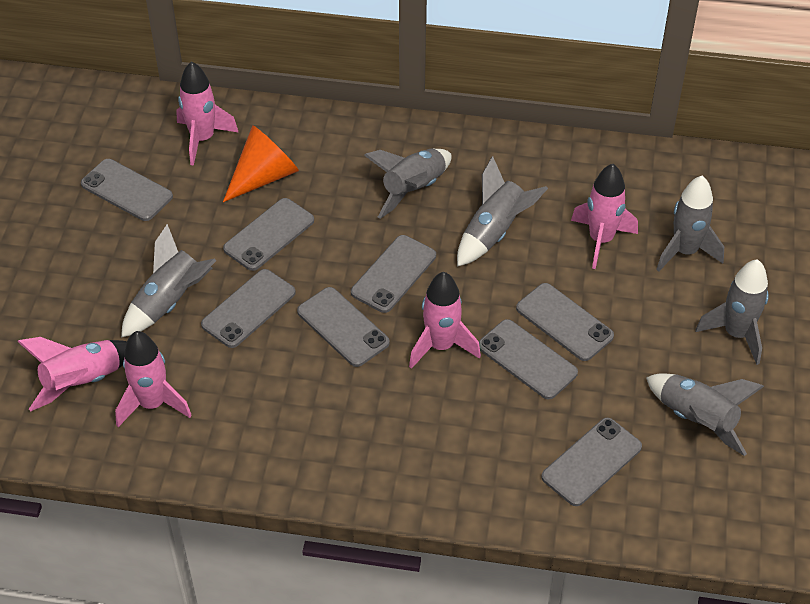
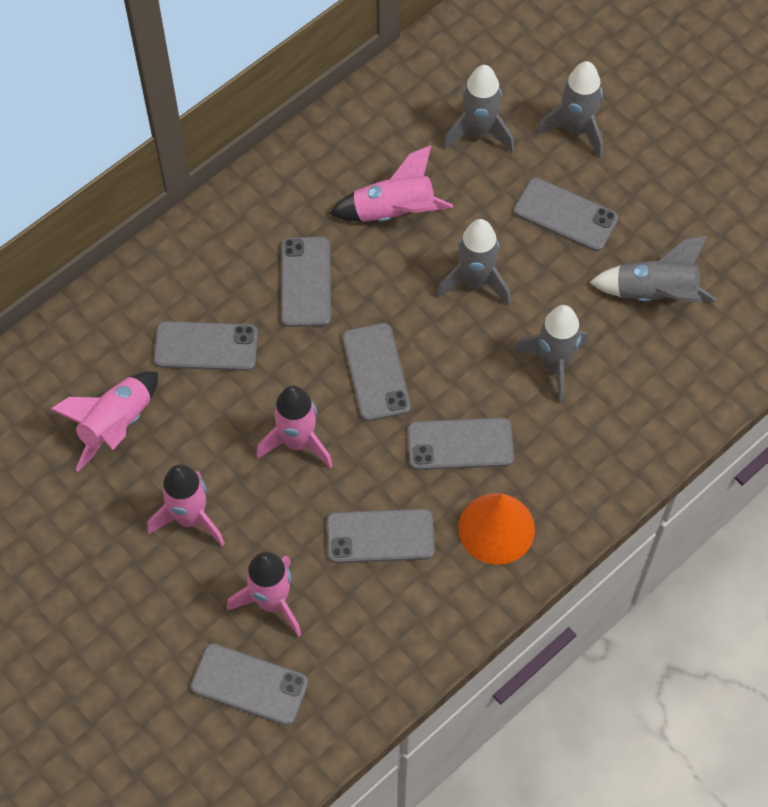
grey phone: 8 -> 7
grey rocket: 6 -> 5

